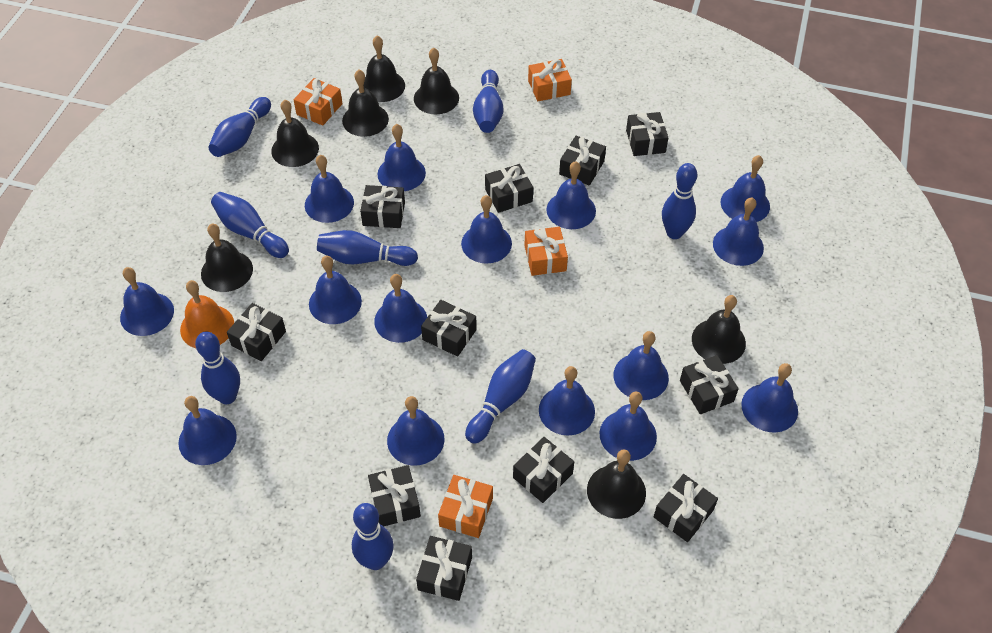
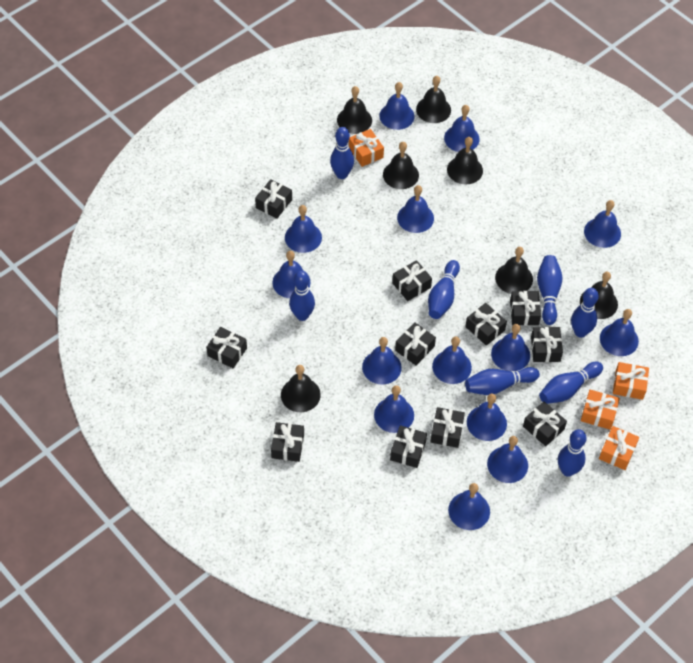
blue bell: 15 -> 14
orange bell: 1 -> 0

